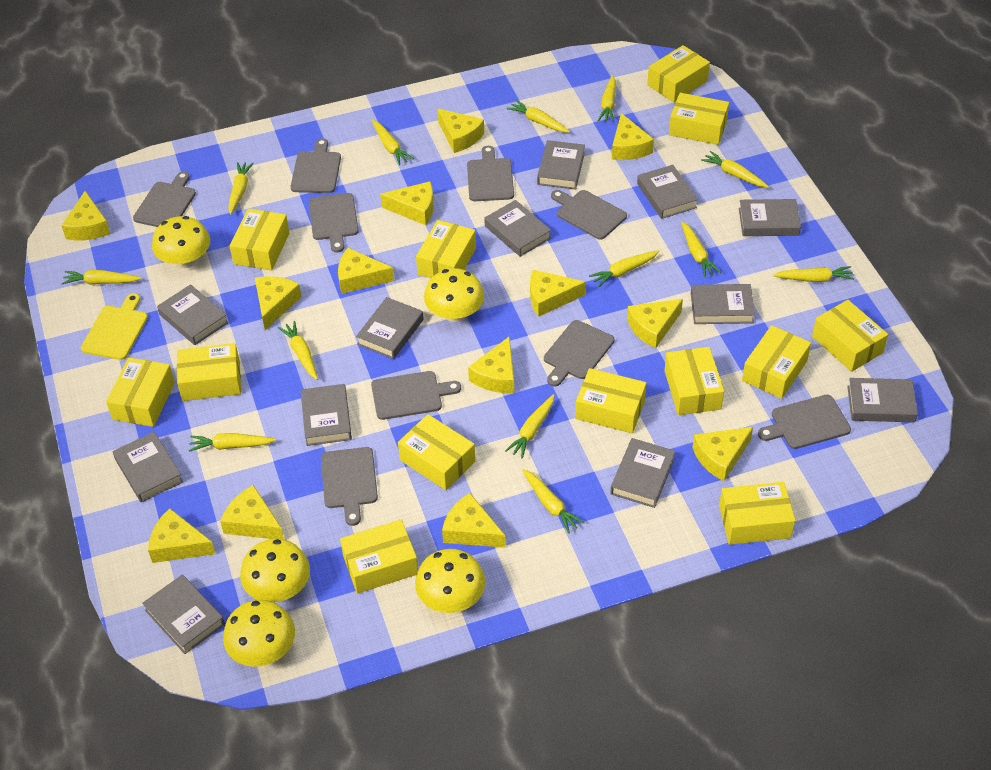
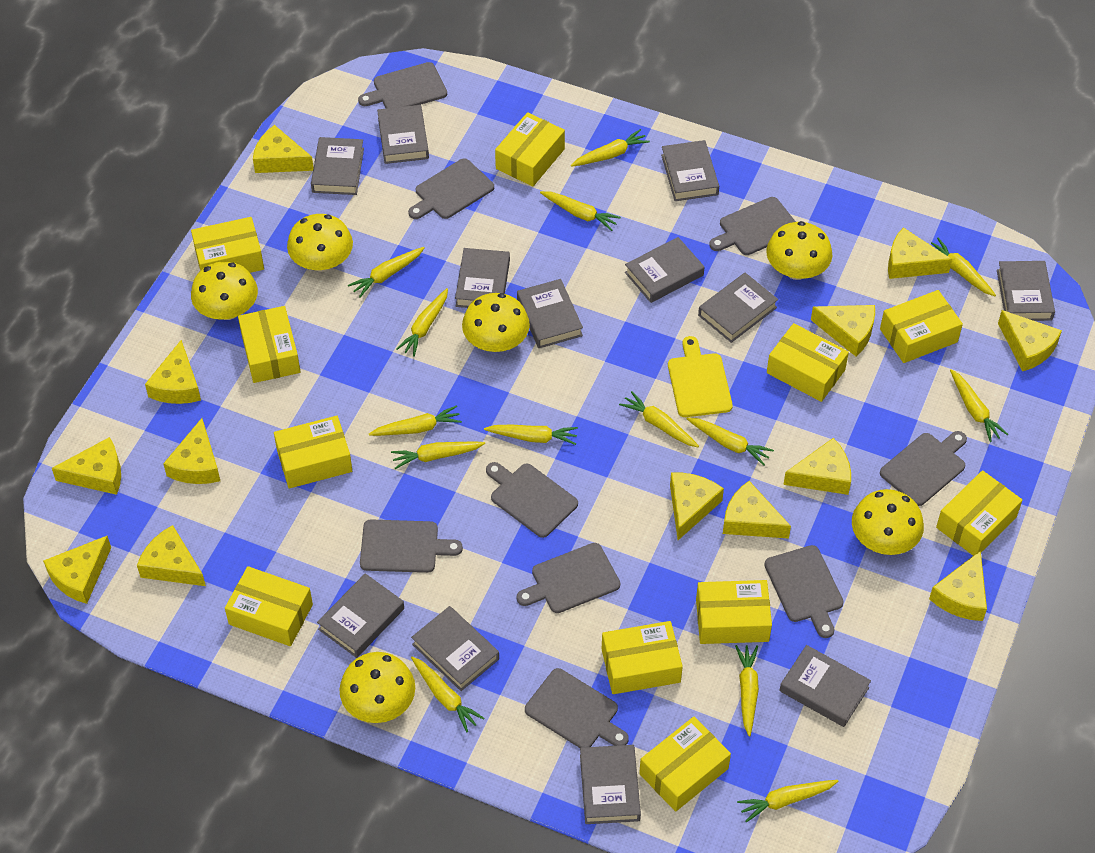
yellow box: 13 -> 11
yellow carrot: 13 -> 14
yellow mushroom: 5 -> 6

